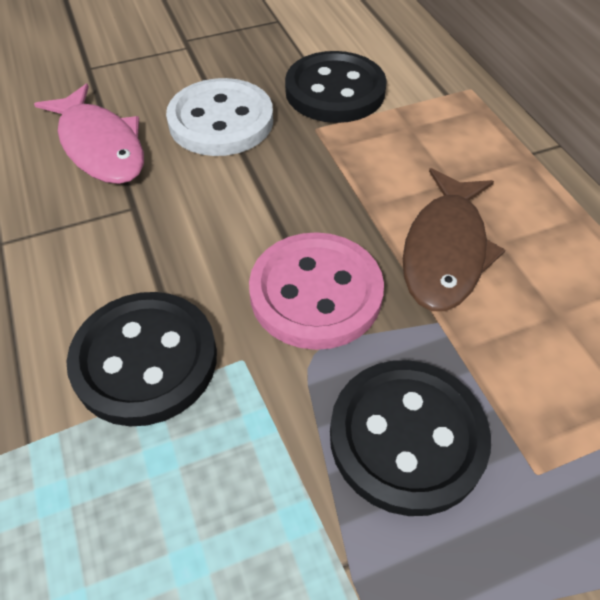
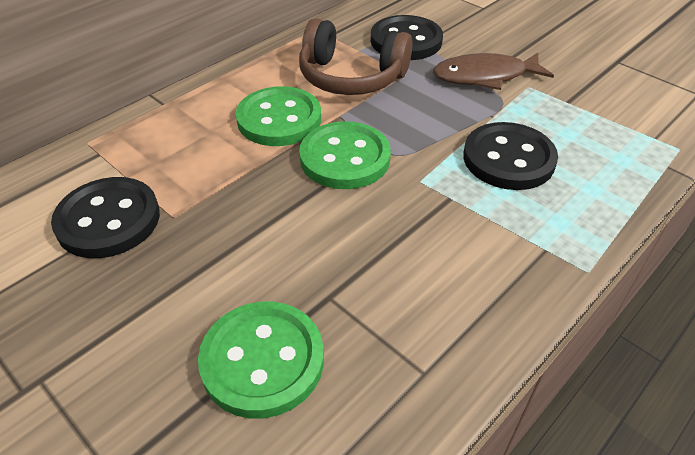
brown headphones: 0 -> 1
green button: 0 -> 3
pink button: 1 -> 0
pink fish: 1 -> 0
white button: 1 -> 0

